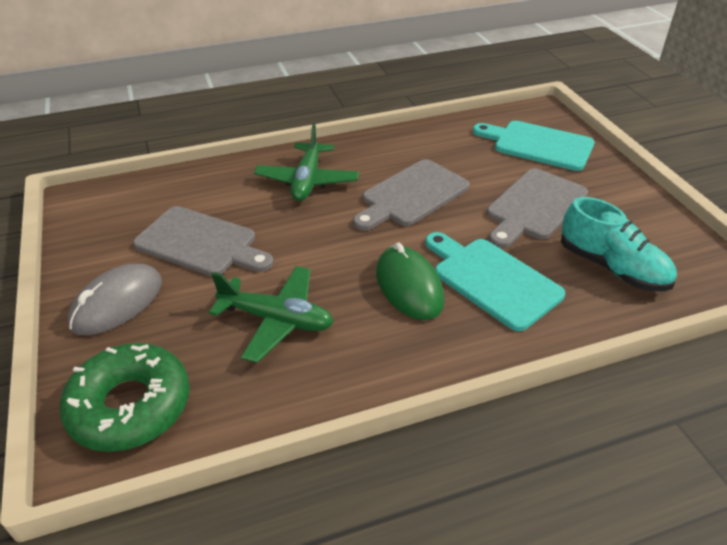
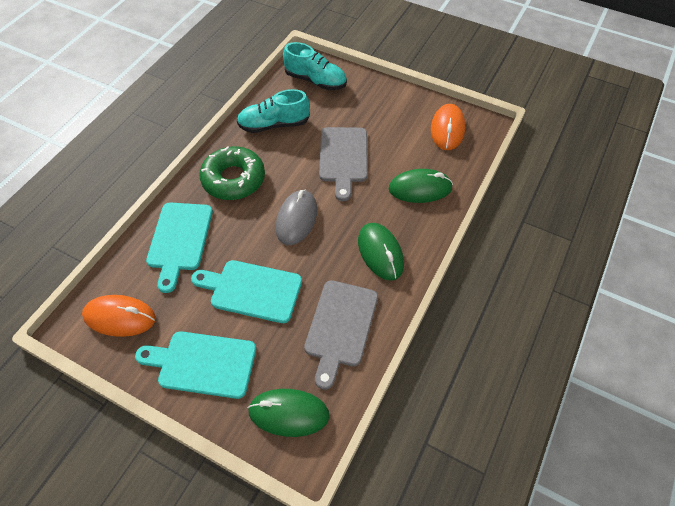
green mouse: 1 -> 3
green plane: 2 -> 0
grey cutting board: 3 -> 2
orange mouse: 0 -> 2
turquoise cutting board: 2 -> 3
turquoise shoe: 1 -> 2

